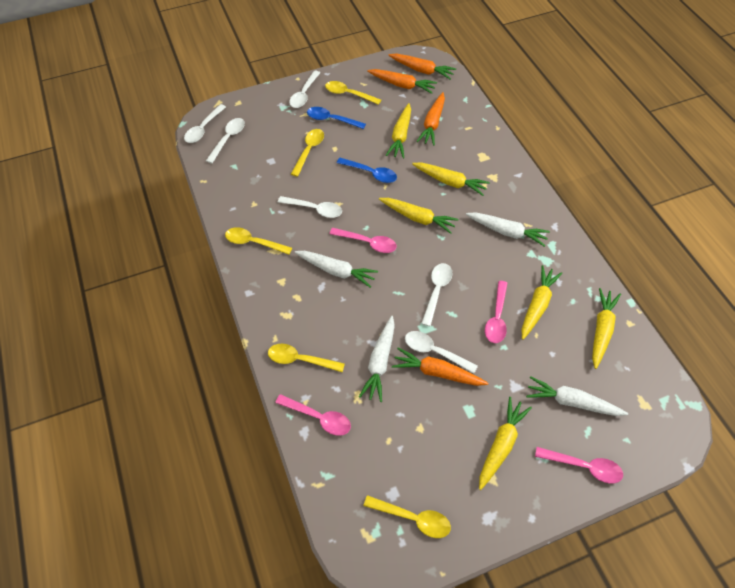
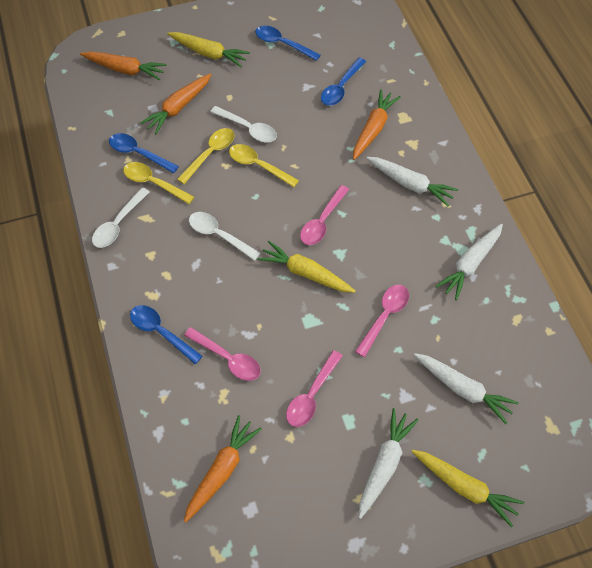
blue spoon: 2 -> 4
white spoon: 6 -> 3
yellow carrot: 6 -> 3
yellow spoon: 5 -> 3

